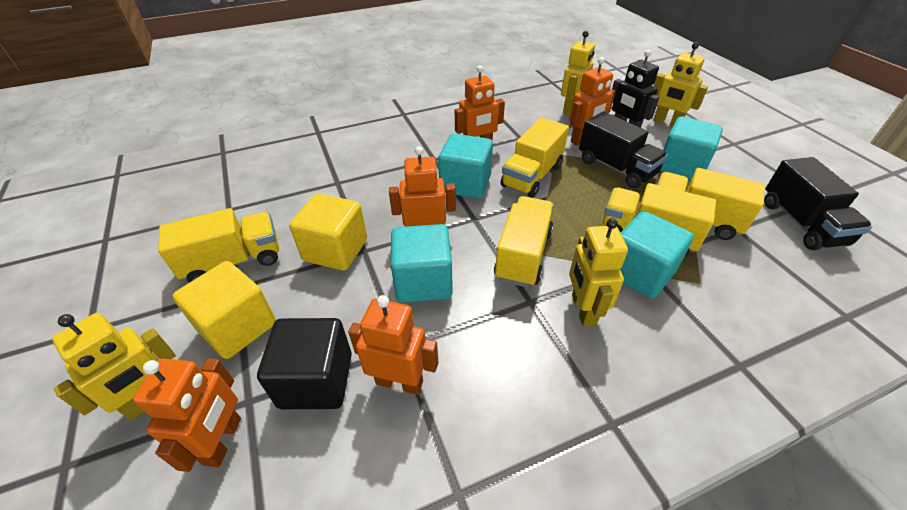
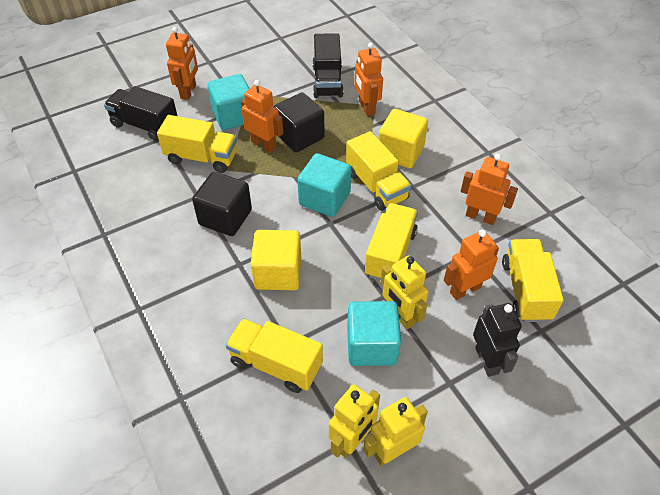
black cube: 1 -> 2
turquoise cube: 4 -> 3
yellow robot: 4 -> 3

